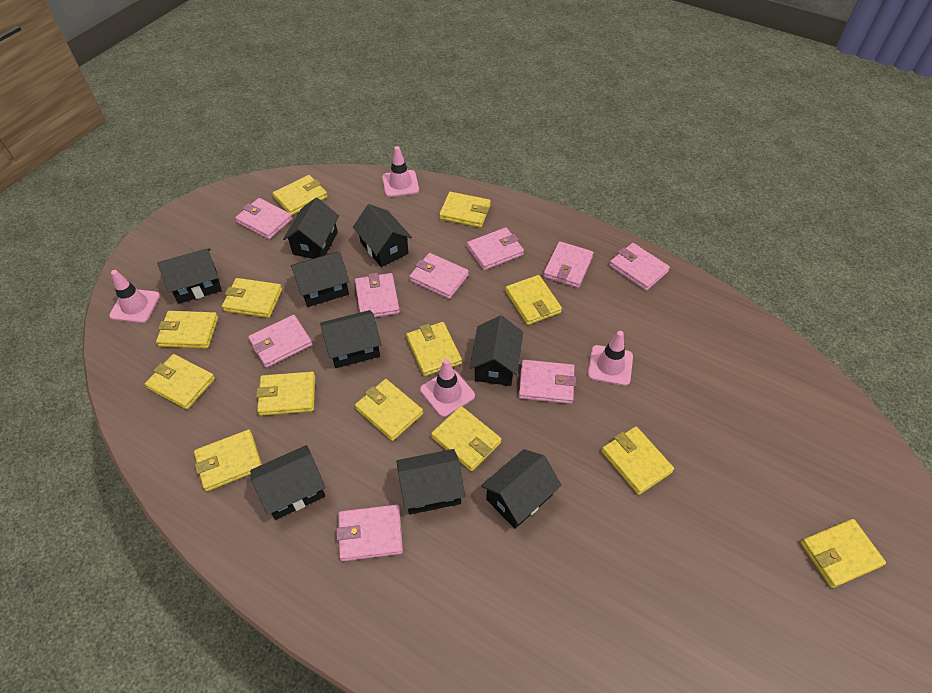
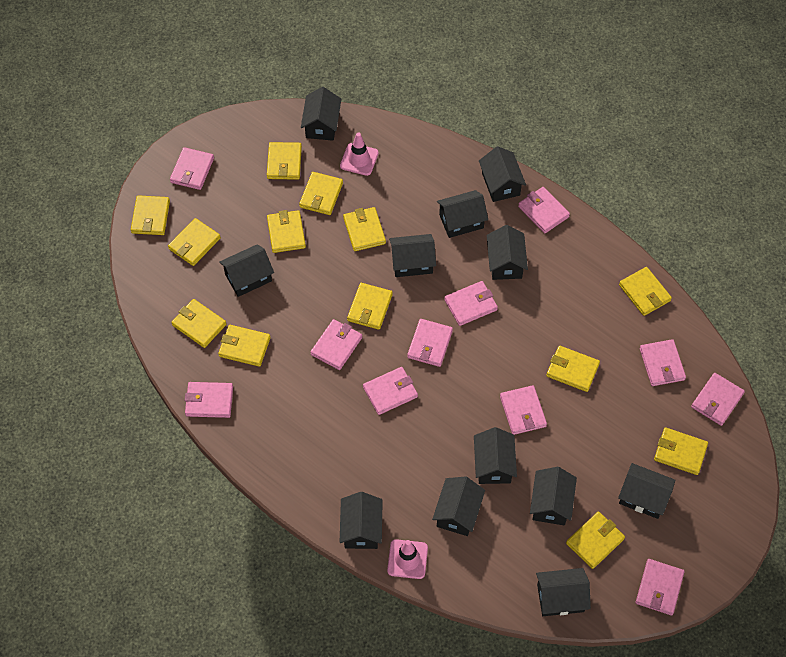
black house: 9 -> 12
pink traffic cone: 4 -> 2
pink wallet: 9 -> 11

